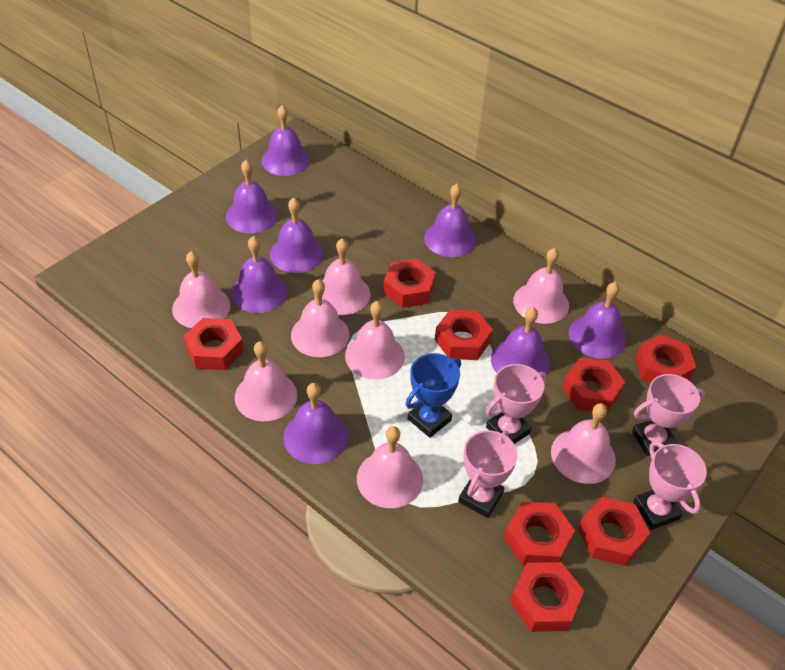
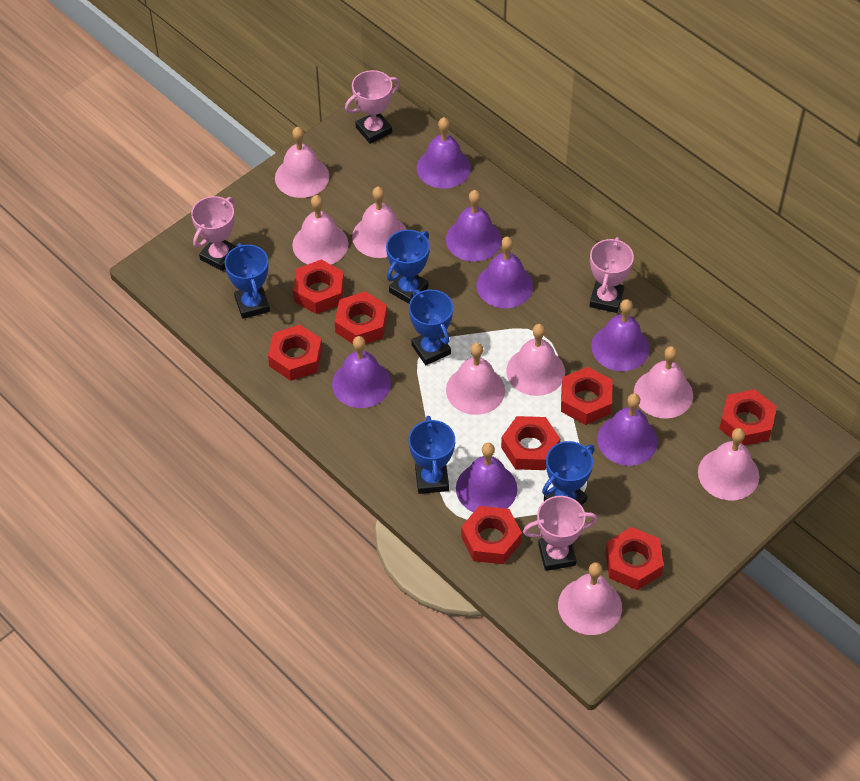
blue trophy: 1 -> 5
purple bell: 8 -> 7

